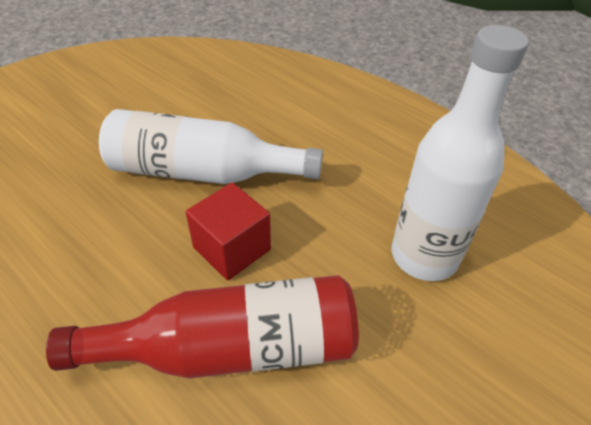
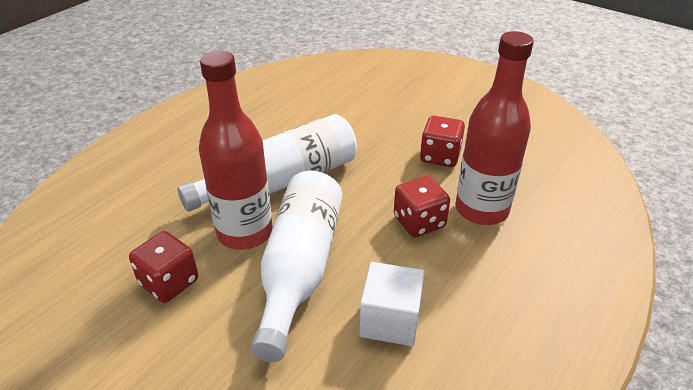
red bottle: 1 -> 2
red cube: 1 -> 0
red dice: 0 -> 3
white cube: 0 -> 1

